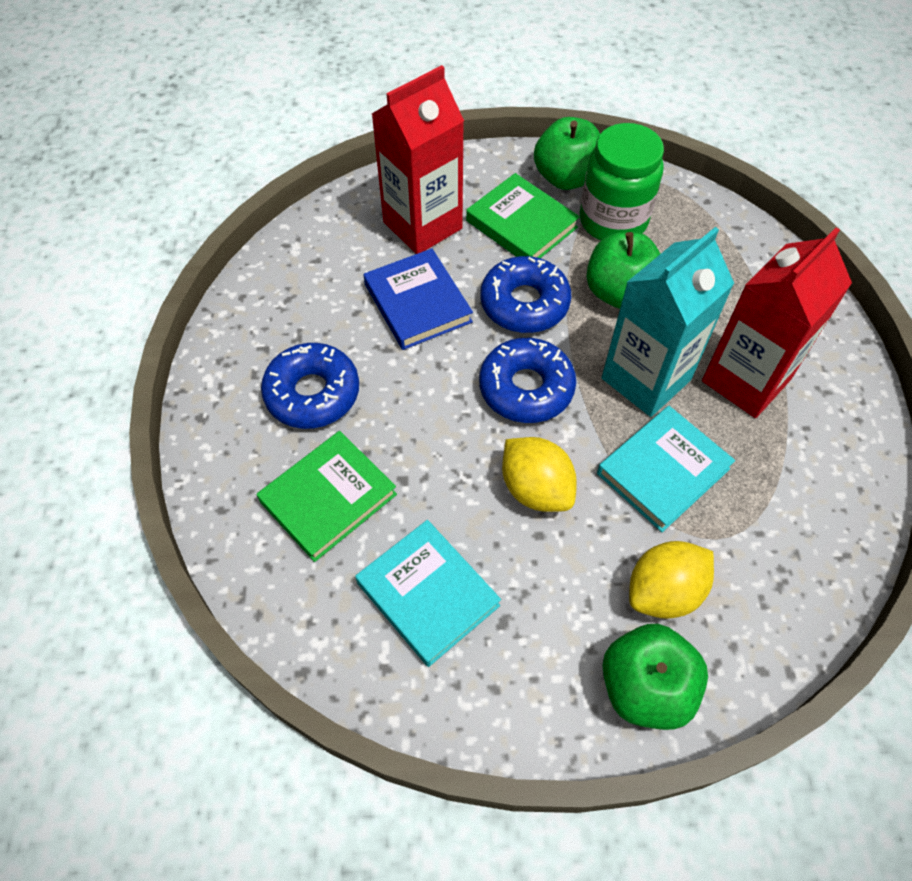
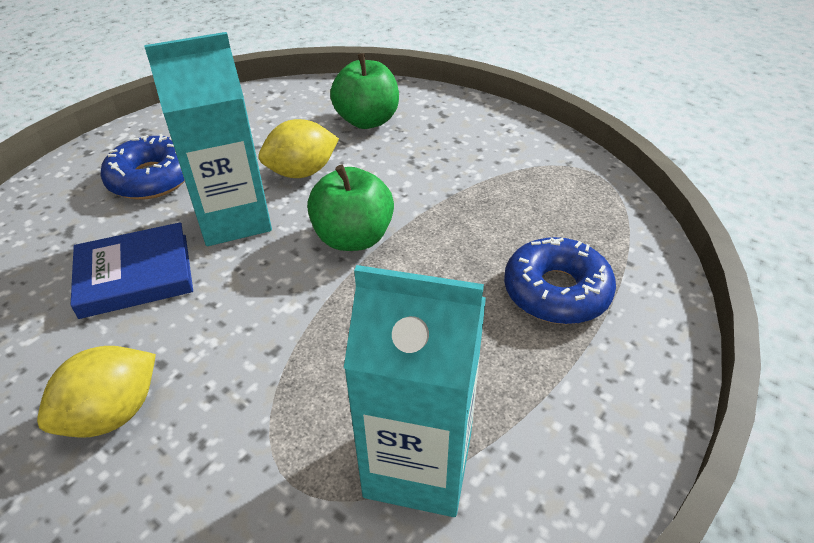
blue donut: 3 -> 2
green apple: 3 -> 2
green book: 2 -> 0
green jar: 1 -> 0
red carton: 2 -> 0
turquoise book: 2 -> 0
turquoise carton: 1 -> 2

